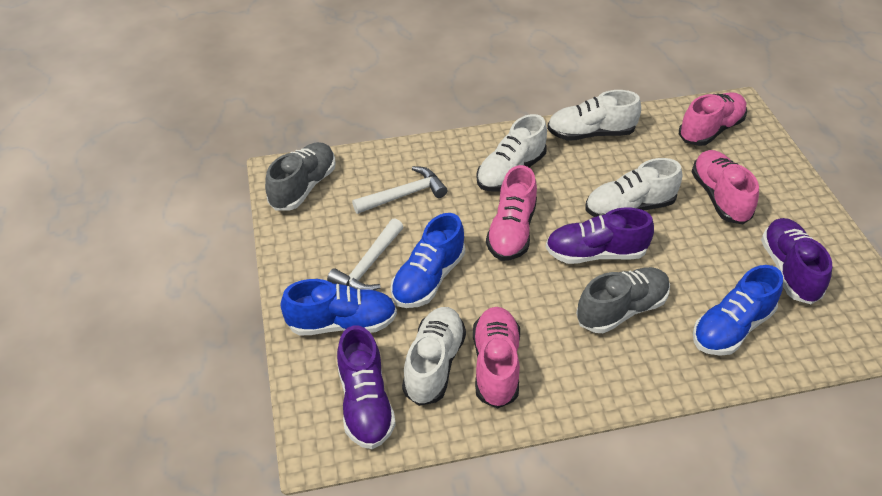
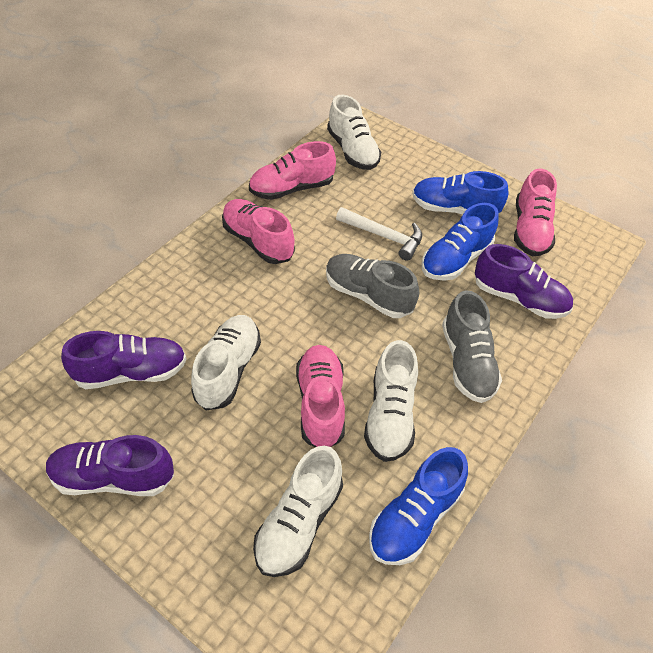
white hammer: 2 -> 1

